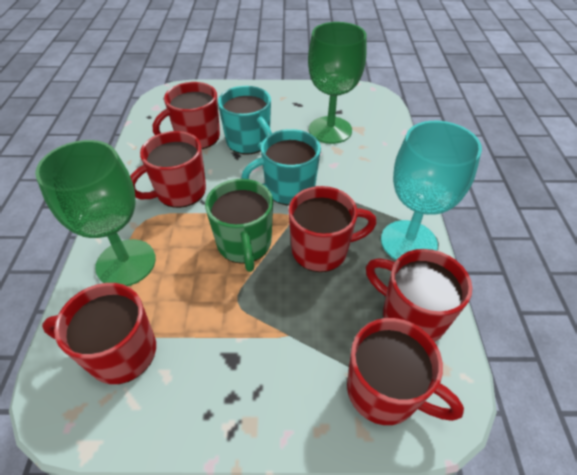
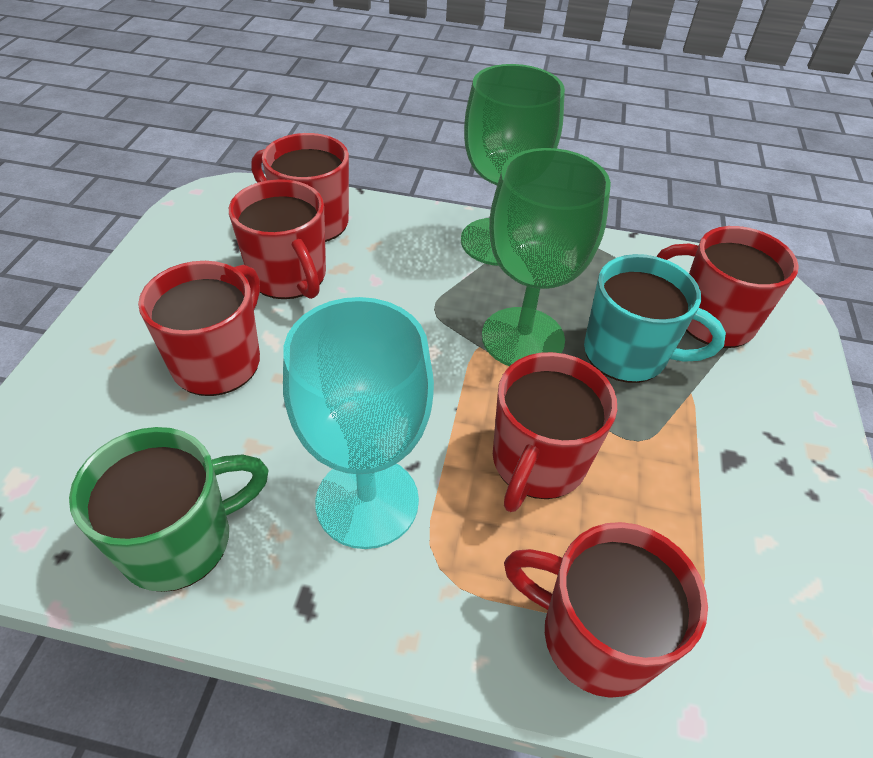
turquoise mug: 2 -> 1

